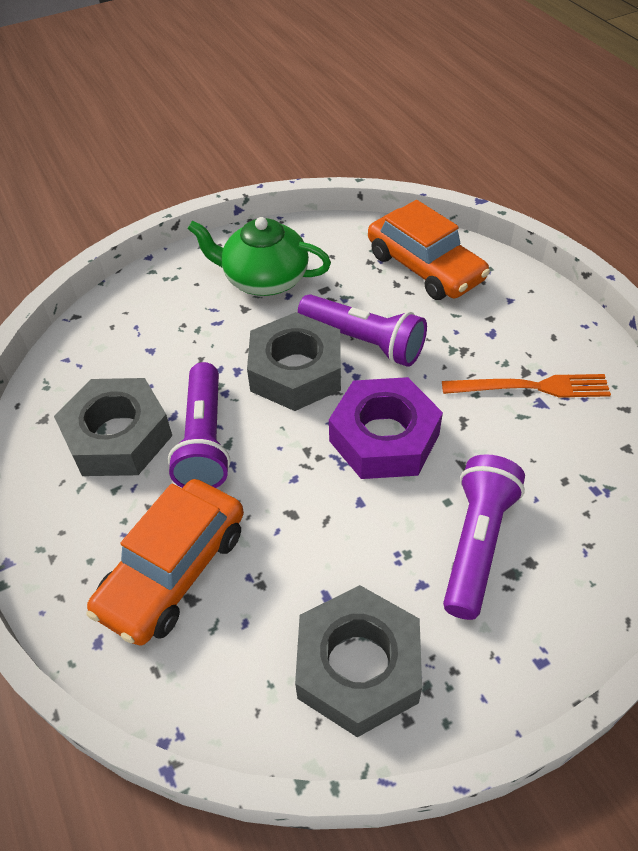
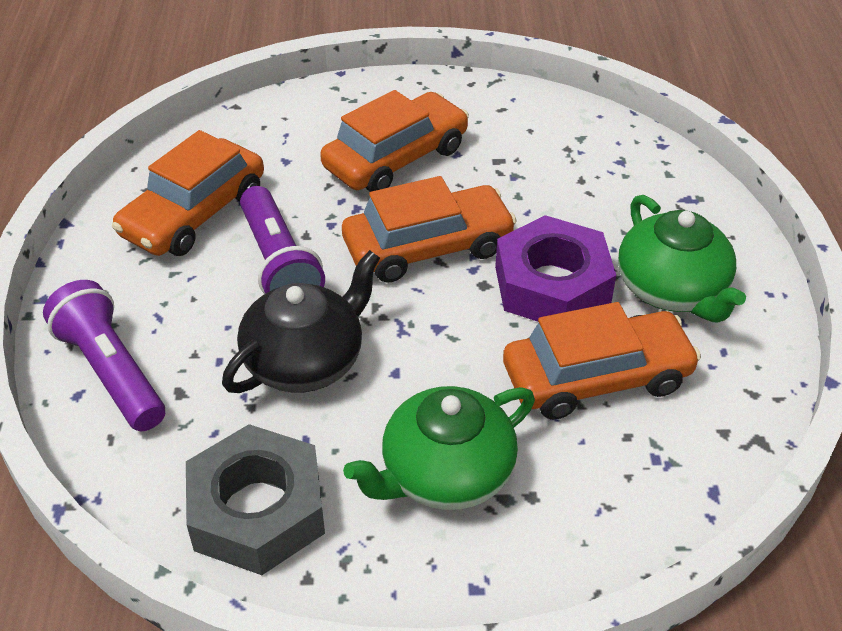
black teapot: 0 -> 1
green teapot: 1 -> 2
grey nut: 3 -> 1
orange car: 2 -> 4
orange fork: 1 -> 0
purple flashlight: 3 -> 2

